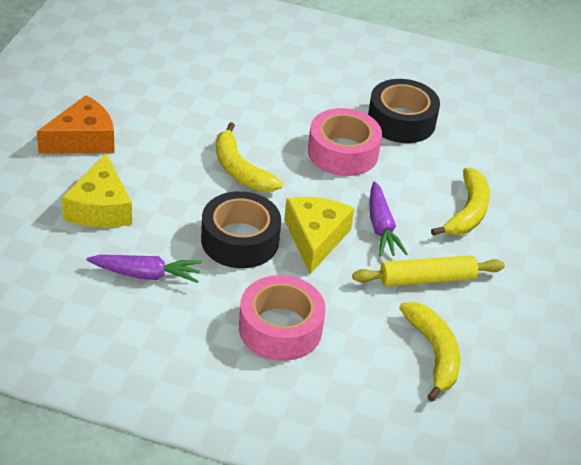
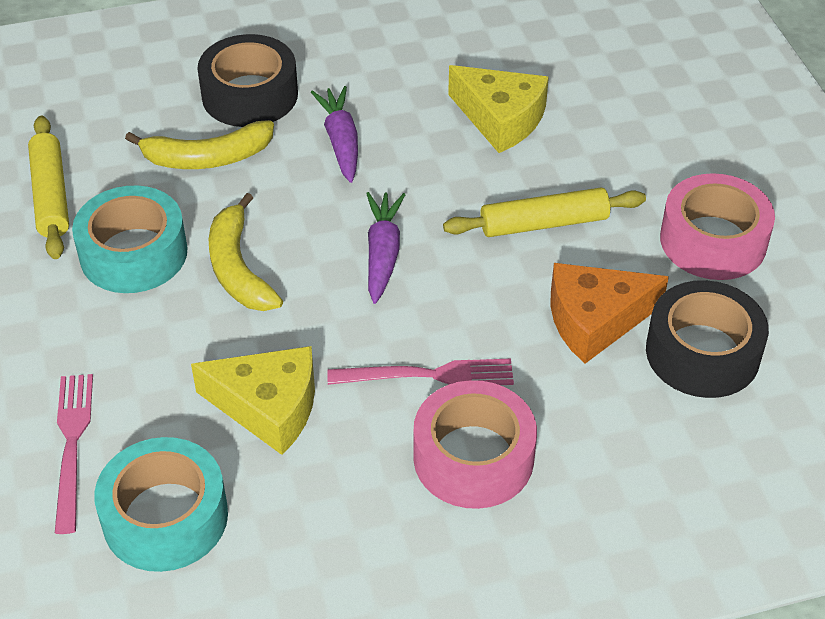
pink fork: 0 -> 2
turquoise tape: 0 -> 2
yellow banana: 3 -> 2
yellow rolling pin: 1 -> 2

